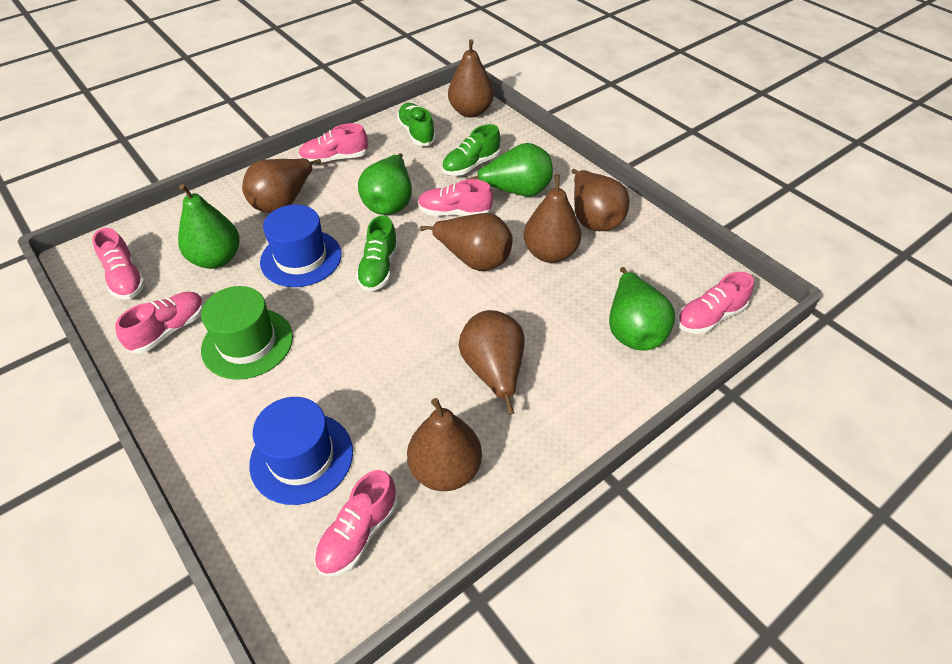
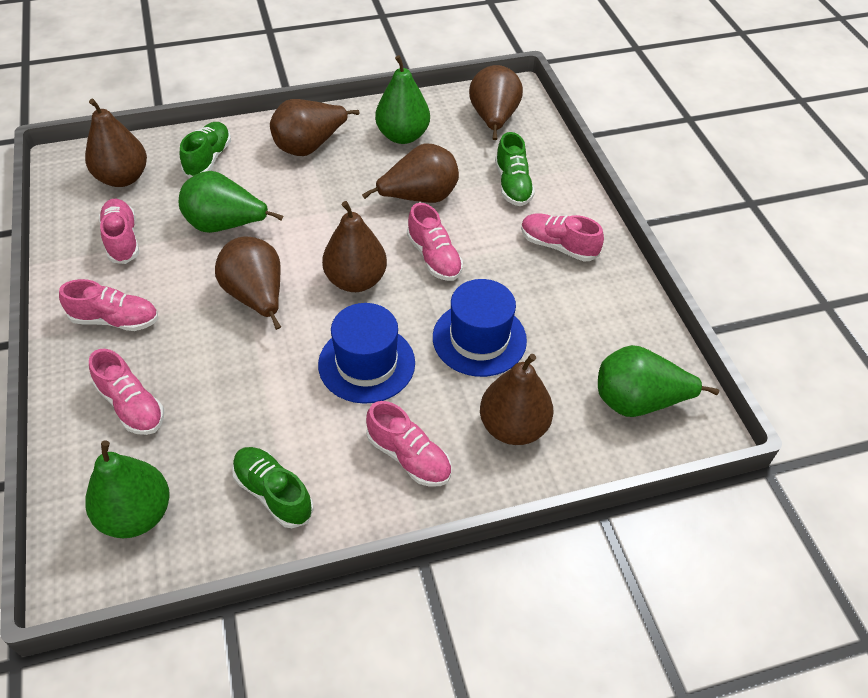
green hat: 1 -> 0

